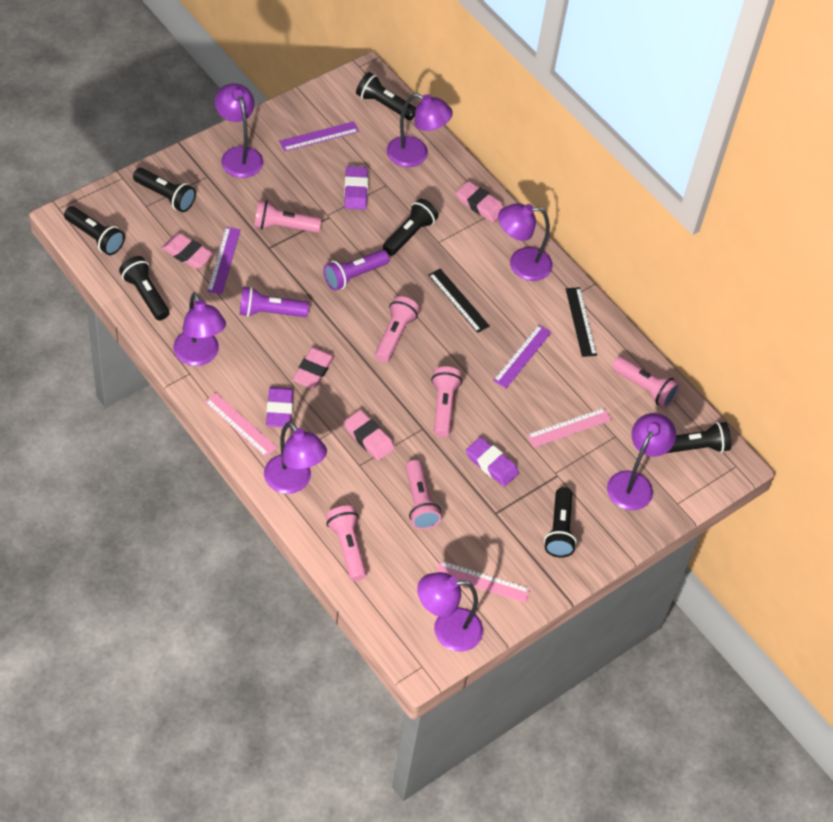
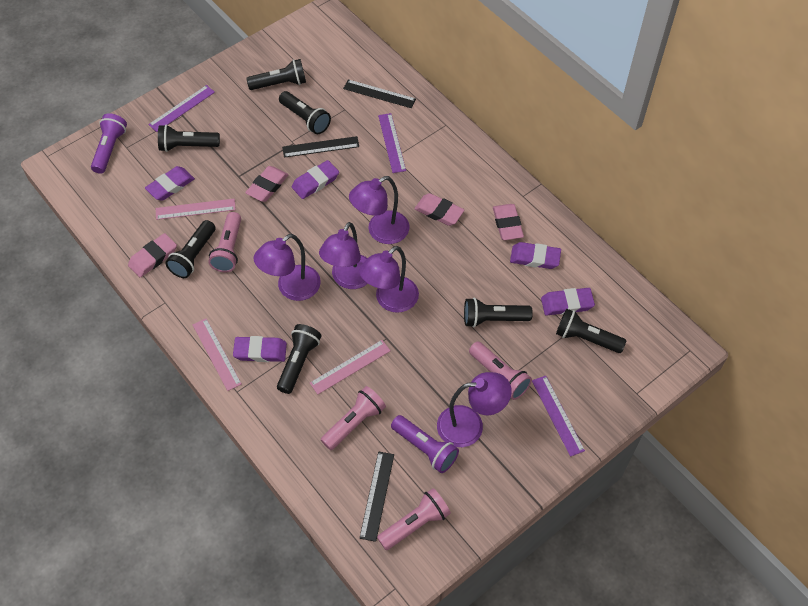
black ruler: 2 -> 3
pink flashlight: 6 -> 4
purple eraser: 3 -> 5
purple lamp: 7 -> 5

